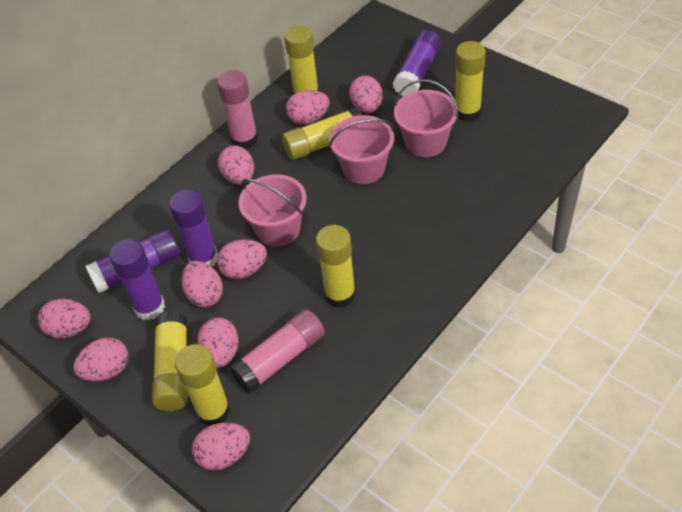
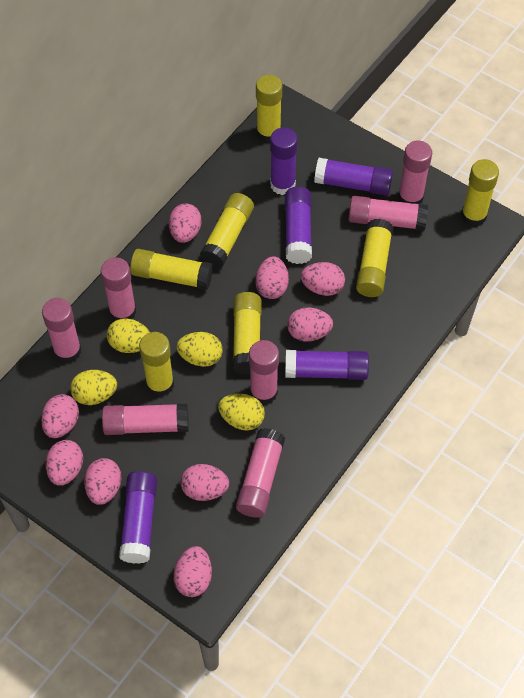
pink bucket: 3 -> 0
pink glue stick: 2 -> 7
purple glue stick: 4 -> 5
yellow egg: 0 -> 4
yellow glue stick: 6 -> 7

